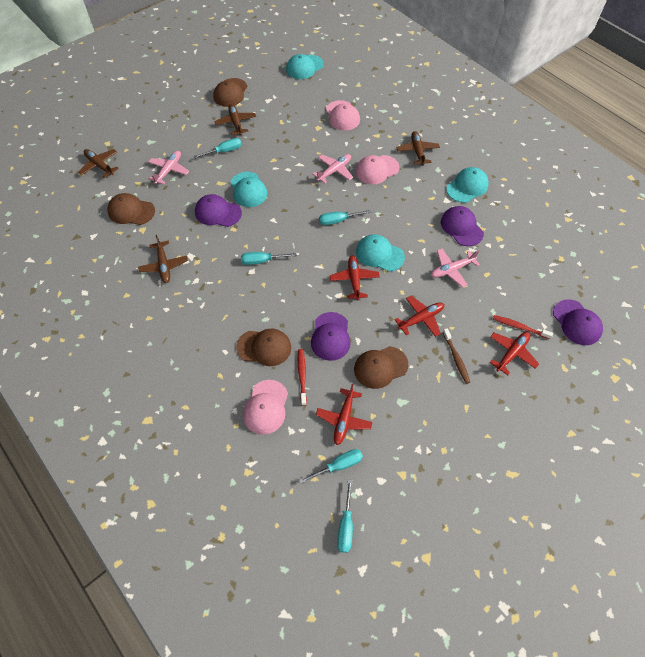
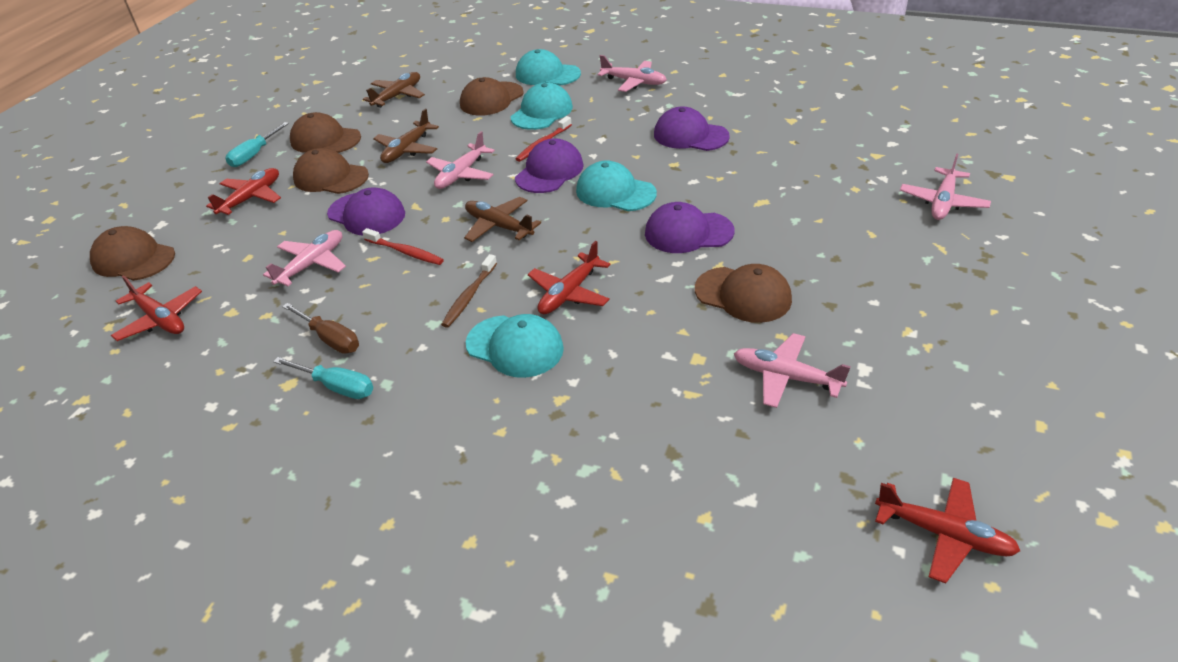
brown cap: 4 -> 5
brown plane: 4 -> 3
brown screwdriver: 0 -> 1
pink cap: 3 -> 0
pink plane: 3 -> 5
turquoise screwdriver: 5 -> 2

